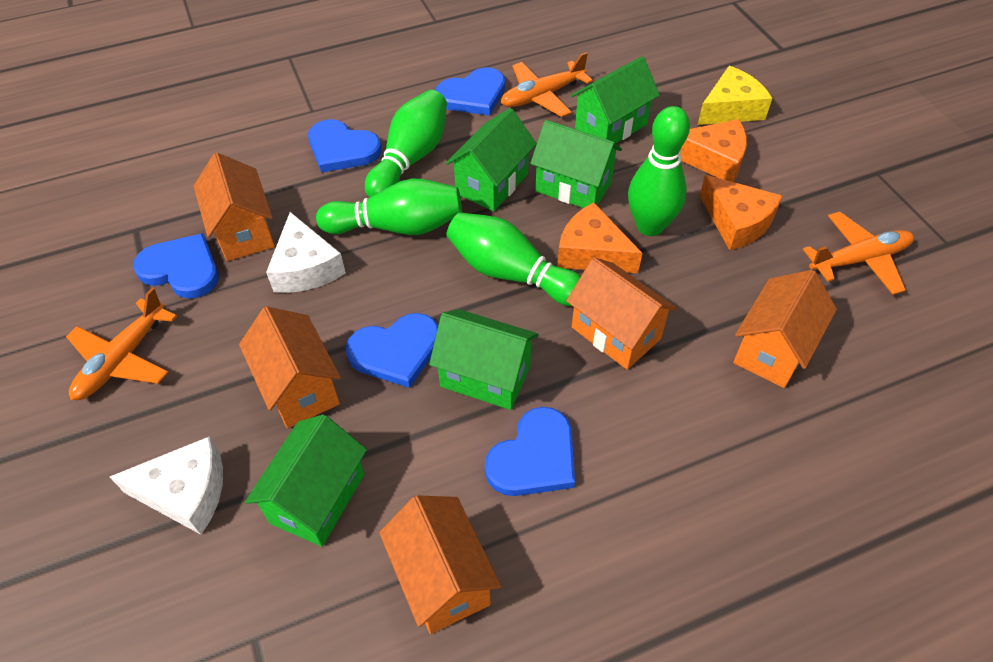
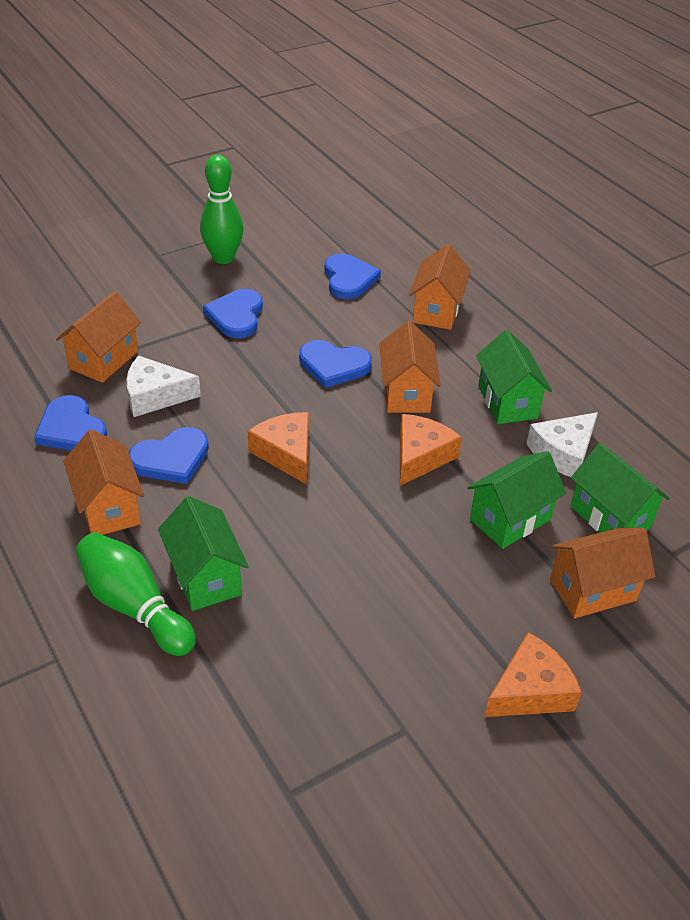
green bowling pin: 4 -> 2
green house: 5 -> 4
orange plane: 3 -> 0
yellow cheese: 1 -> 0

